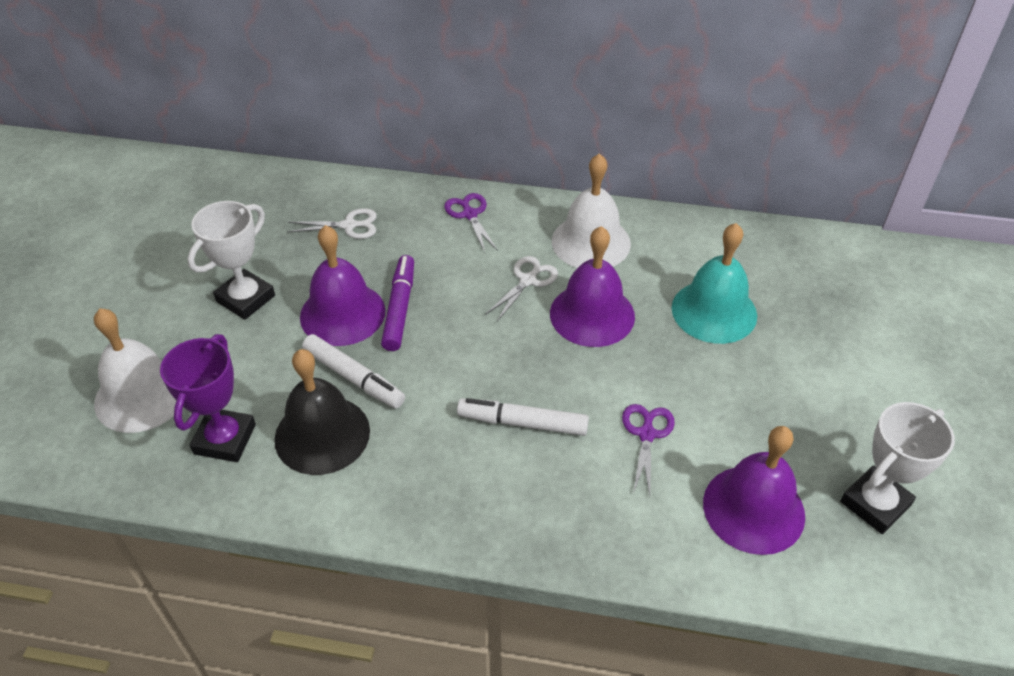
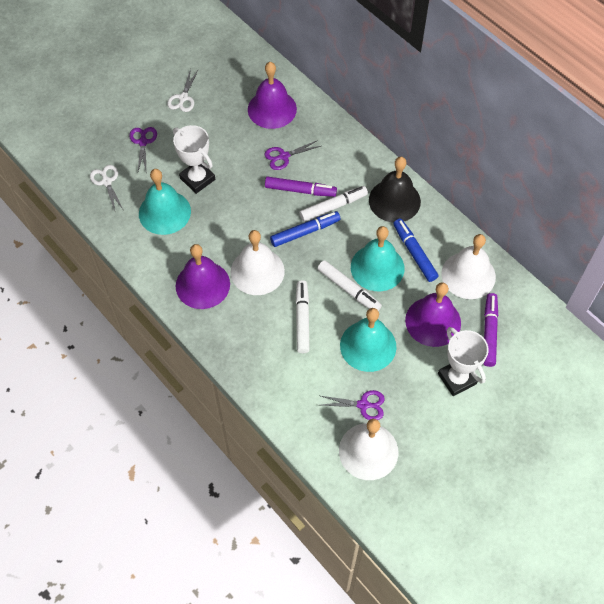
blue marker: 0 -> 2
purple marker: 1 -> 2
purple scissors: 2 -> 3
purple trophy: 1 -> 0
turquoise bell: 1 -> 3
white bell: 2 -> 3
white marker: 2 -> 3

